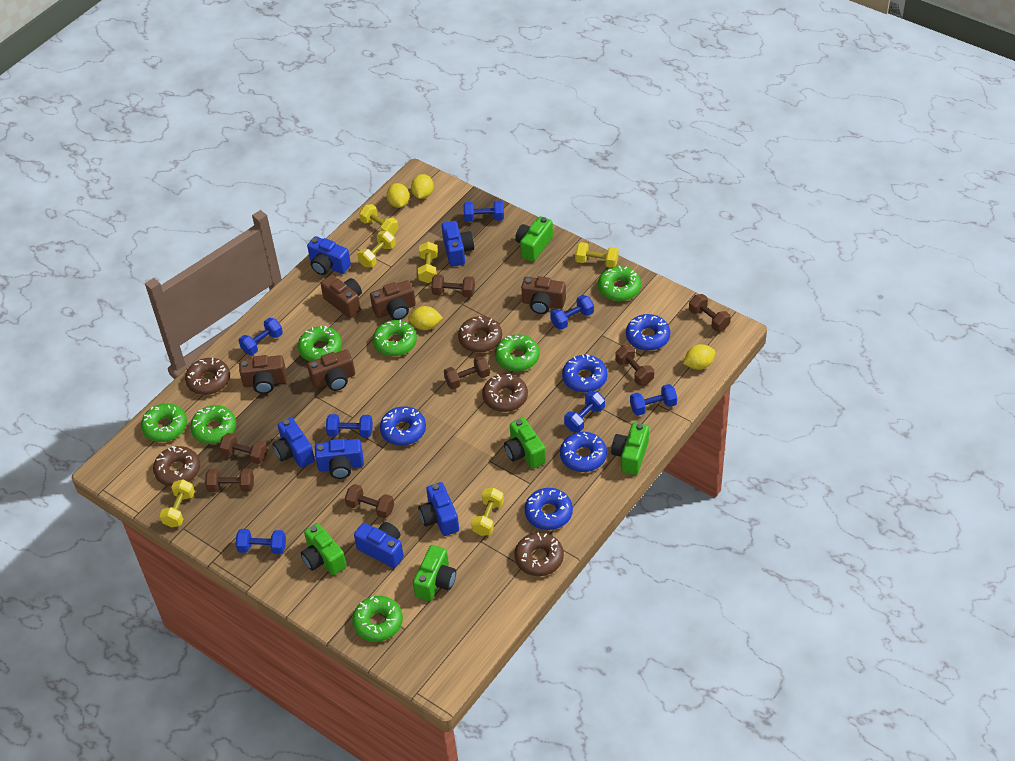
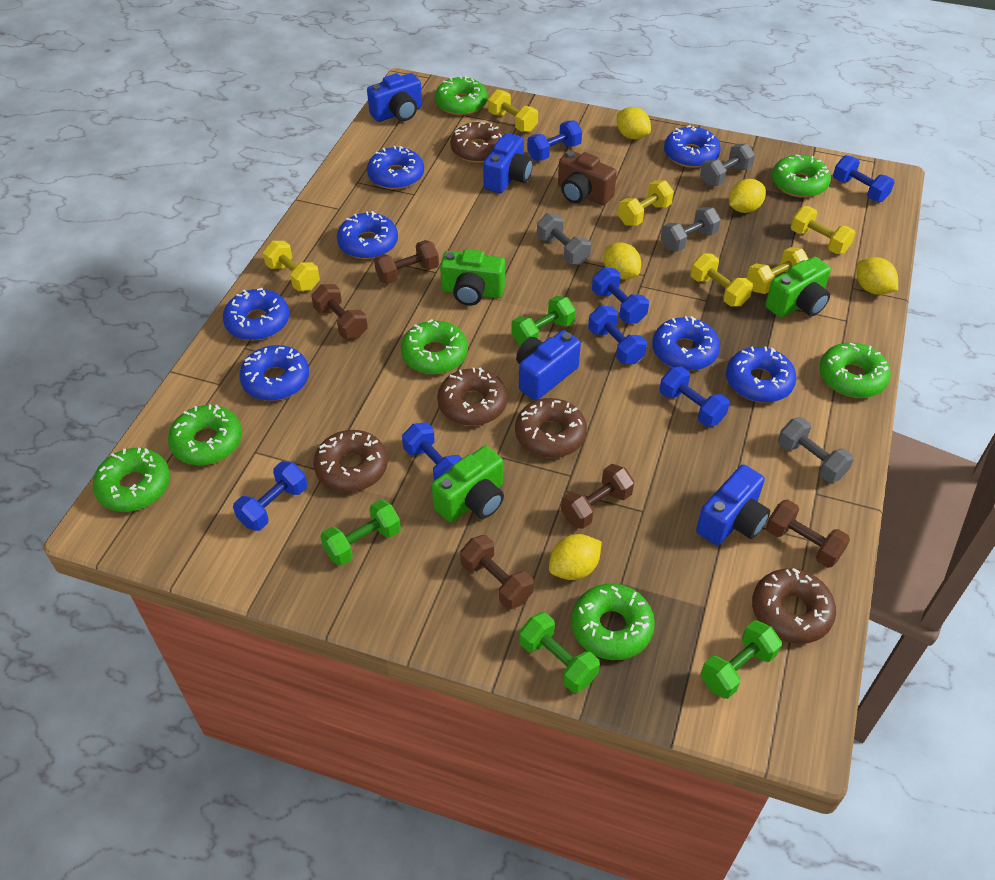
blue camera: 6 -> 4
blue donut: 5 -> 7
brown camera: 5 -> 1
brown dumbbell: 7 -> 5
green camera: 5 -> 3
green dumbbell: 0 -> 4
grey dumbbell: 0 -> 4
yellow lemon: 4 -> 5

